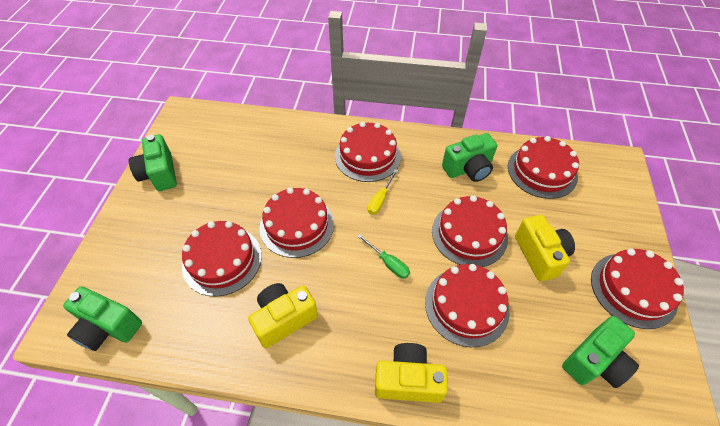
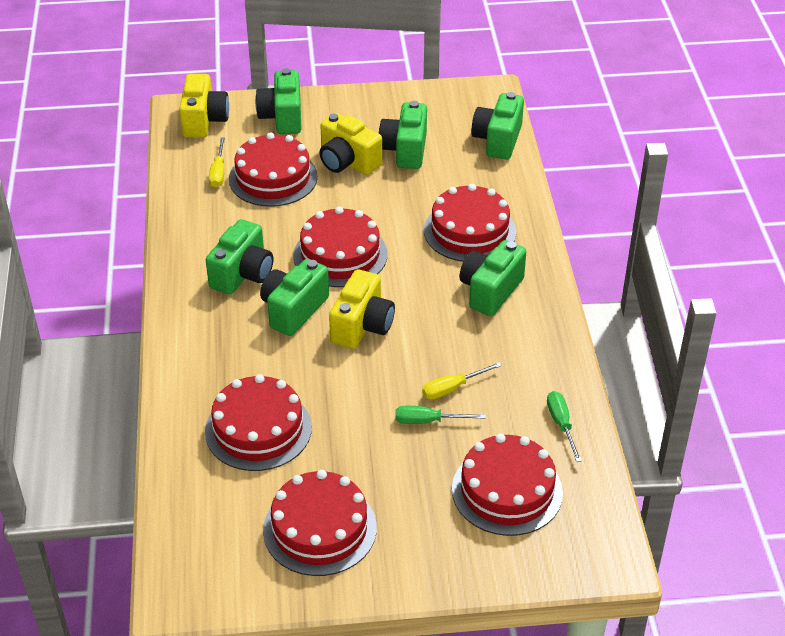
green camera: 4 -> 6
green screwdriver: 1 -> 2
red cake: 7 -> 6
yellow screwdriver: 1 -> 2

